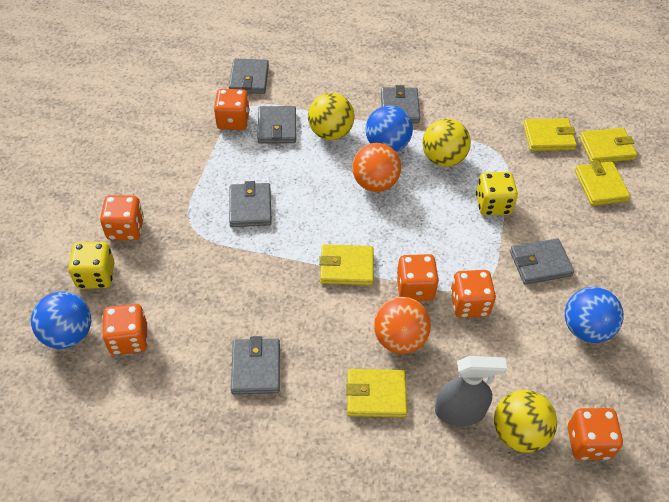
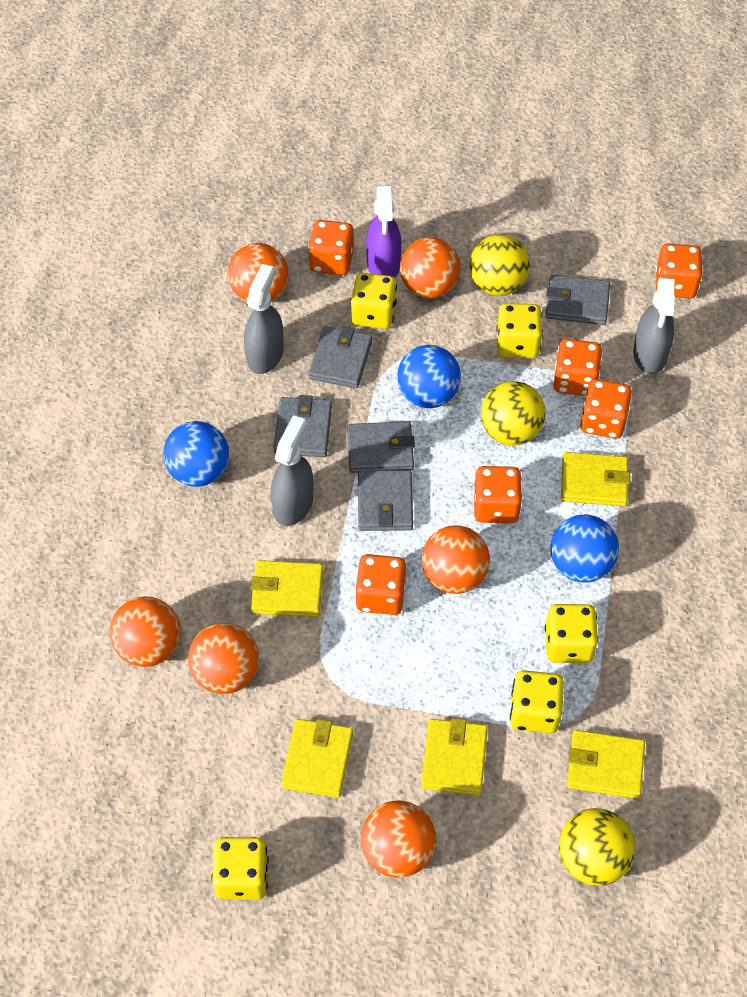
grey spray bottle: 1 -> 3
grey wallet: 6 -> 5
orange ball: 2 -> 6
purple spray bottle: 0 -> 1
yellow dice: 2 -> 5

